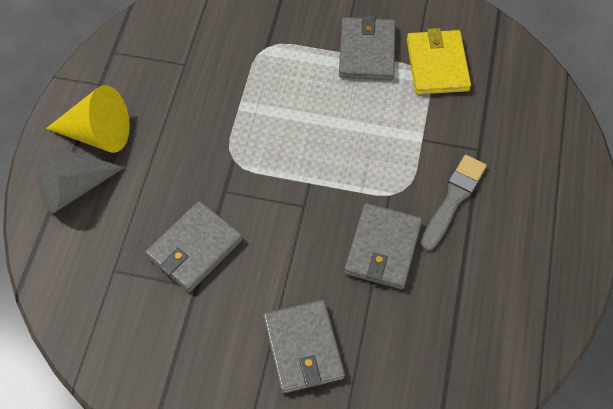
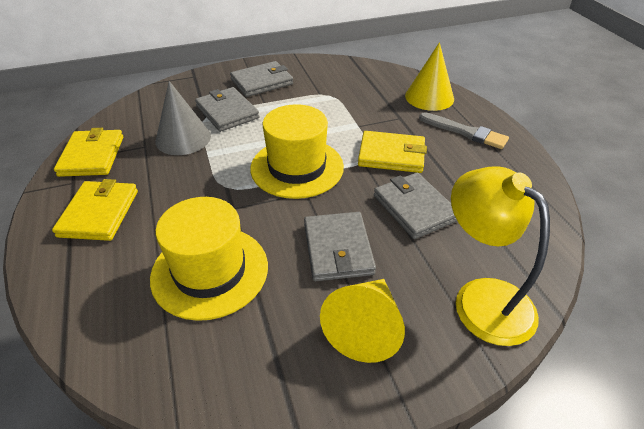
yellow cone: 1 -> 2
yellow hat: 0 -> 2
yellow lamp: 0 -> 1
yellow wallet: 1 -> 3

